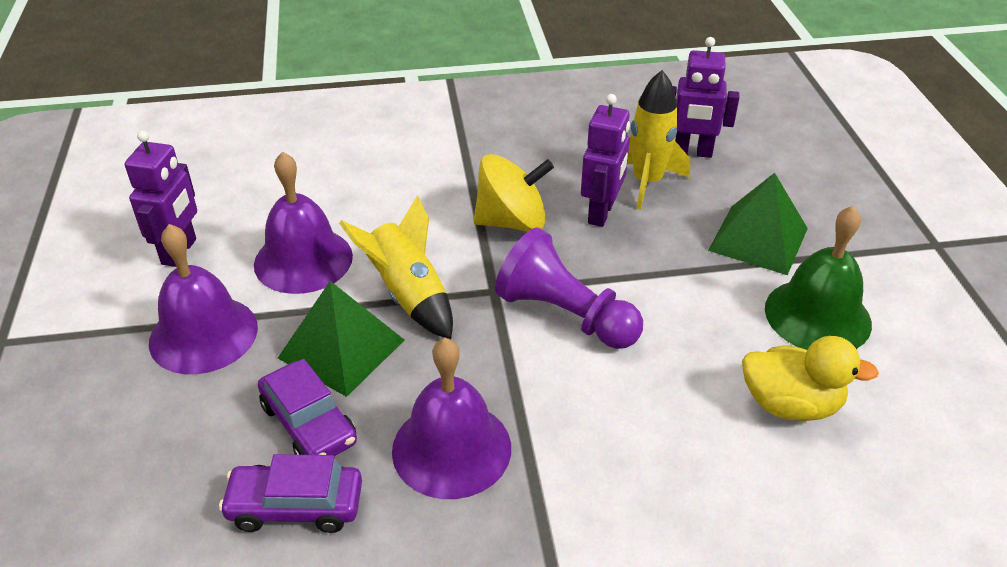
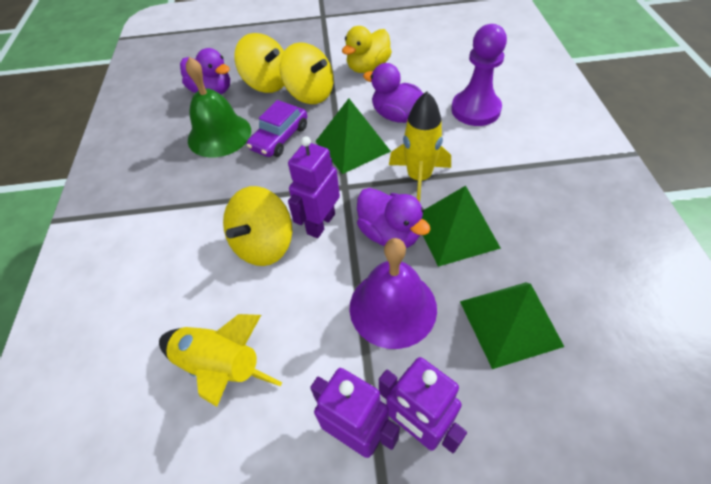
green pyramid: 2 -> 3
purple bell: 3 -> 1
purple car: 2 -> 1
purple duck: 0 -> 3
yellow spinning top: 1 -> 3

